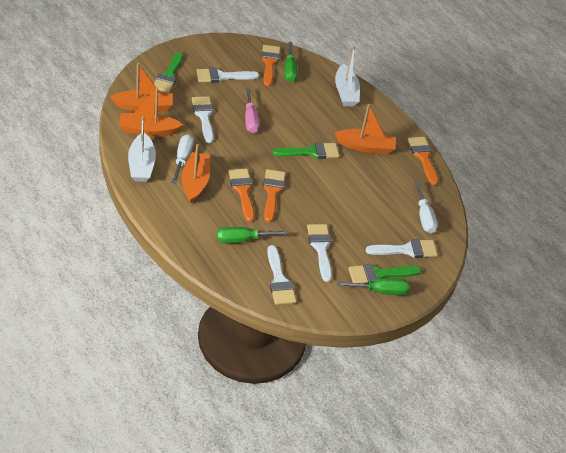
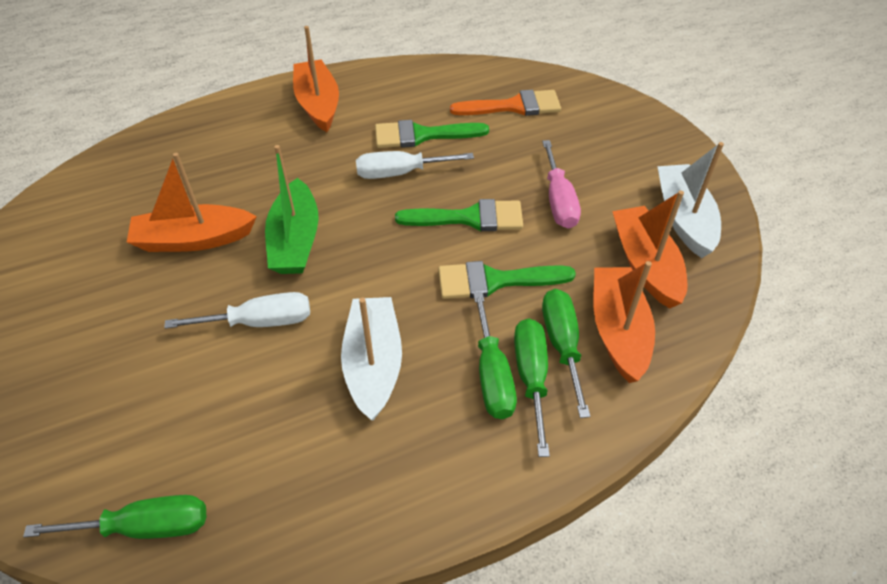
green boat: 0 -> 1
green screwdriver: 3 -> 4
orange brush: 4 -> 1
white brush: 5 -> 0

